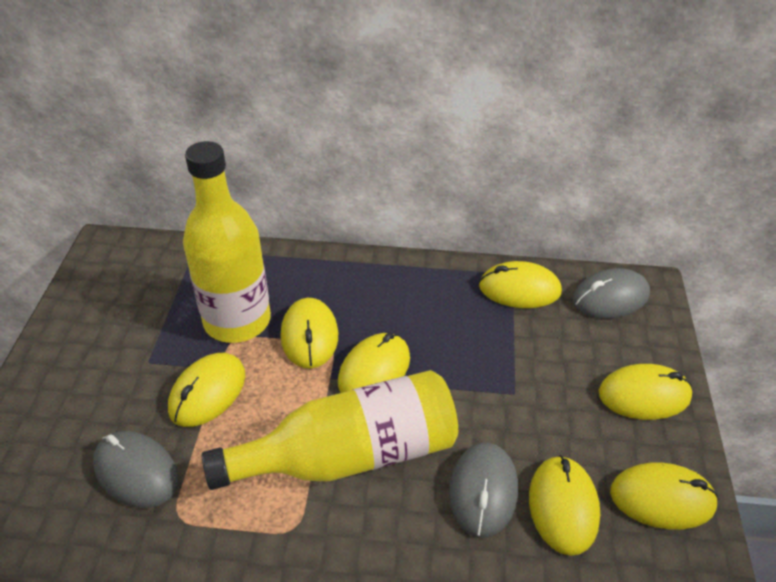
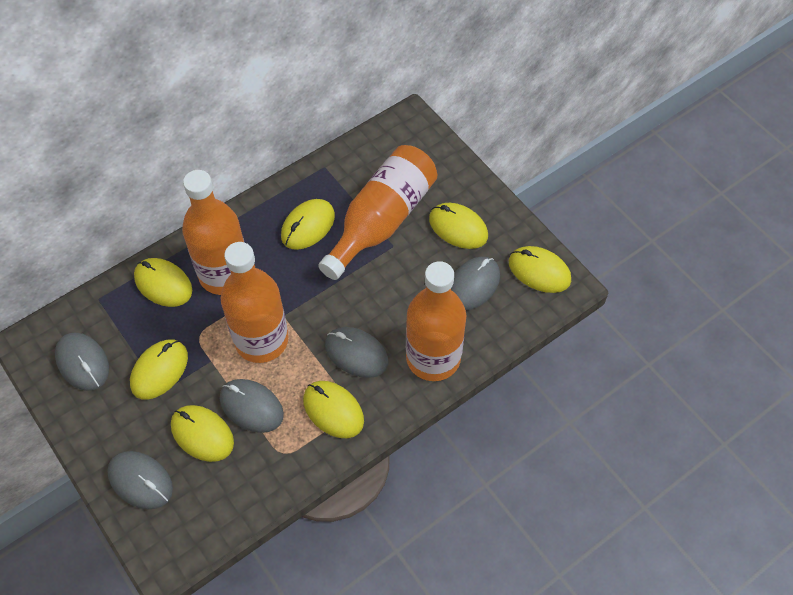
grey mouse: 3 -> 5
orange bottle: 0 -> 4
yellow bottle: 2 -> 0

